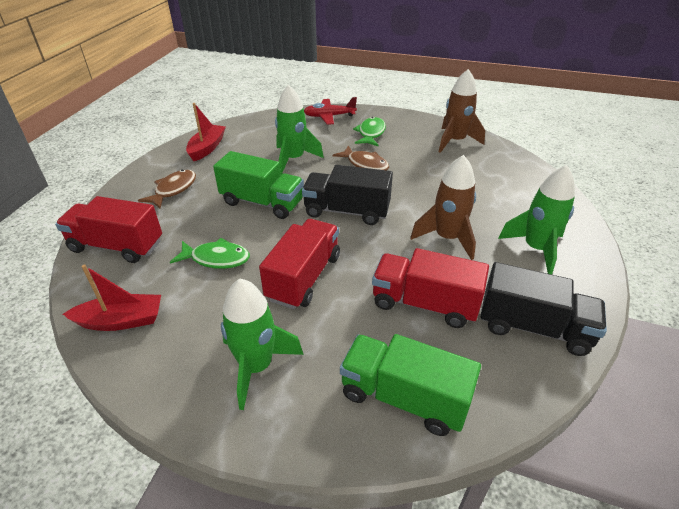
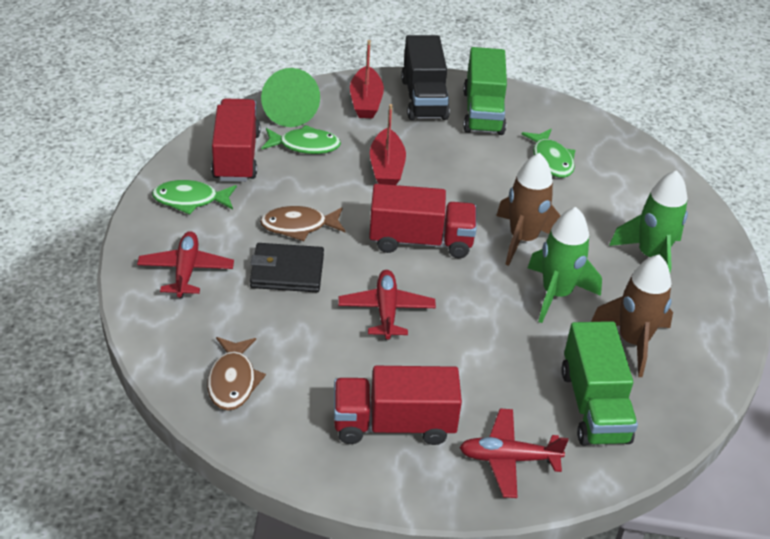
black truck: 2 -> 1
black wallet: 0 -> 1
green cone: 0 -> 1
green fish: 2 -> 3
green rocket: 3 -> 2
red plane: 1 -> 3

